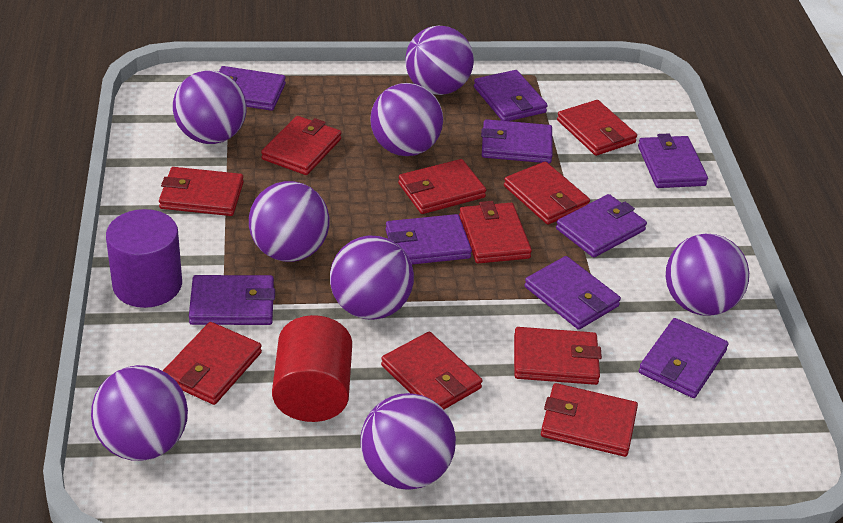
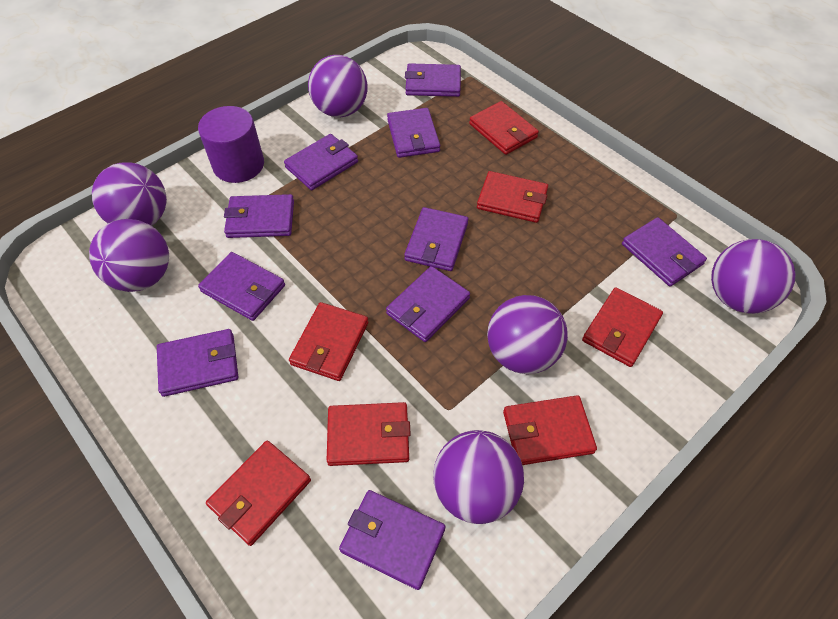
purple ball: 8 -> 6
purple wallet: 9 -> 10
red cylinder: 1 -> 0
red wallet: 10 -> 7

